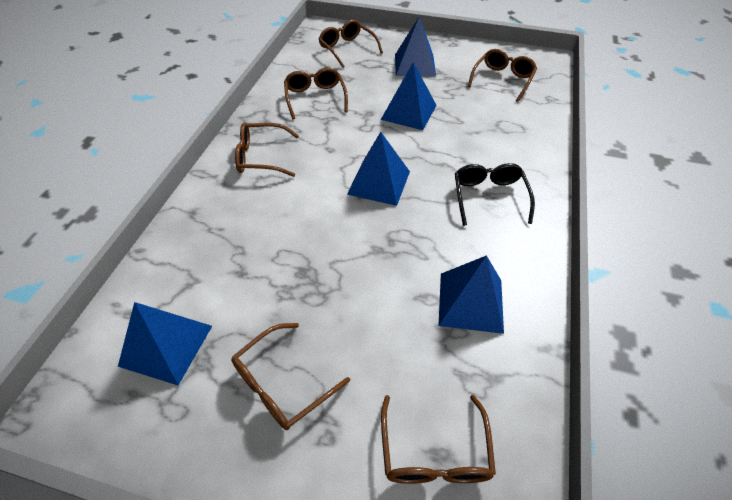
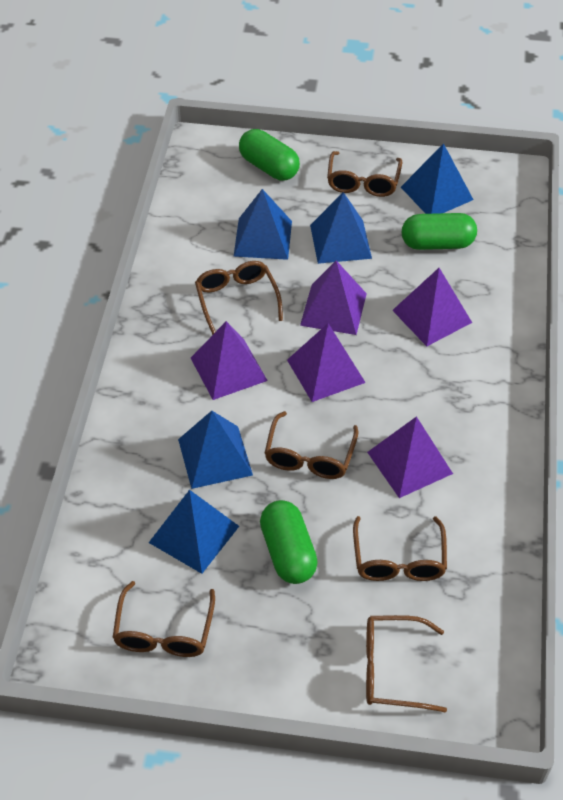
black glasses: 1 -> 0
green capsule: 0 -> 3
purple pyramid: 0 -> 5

